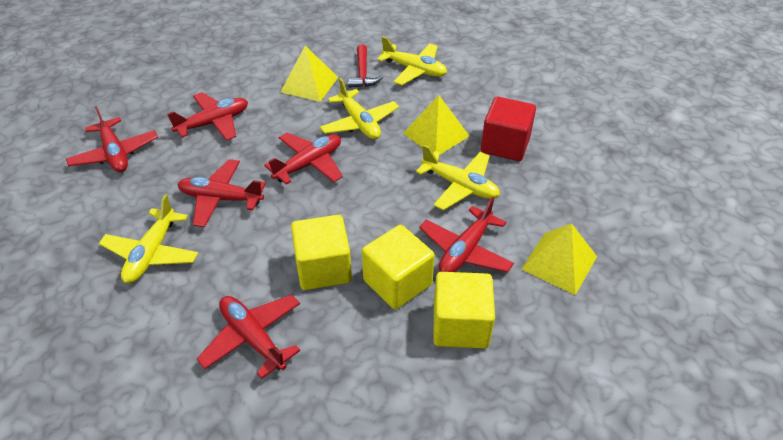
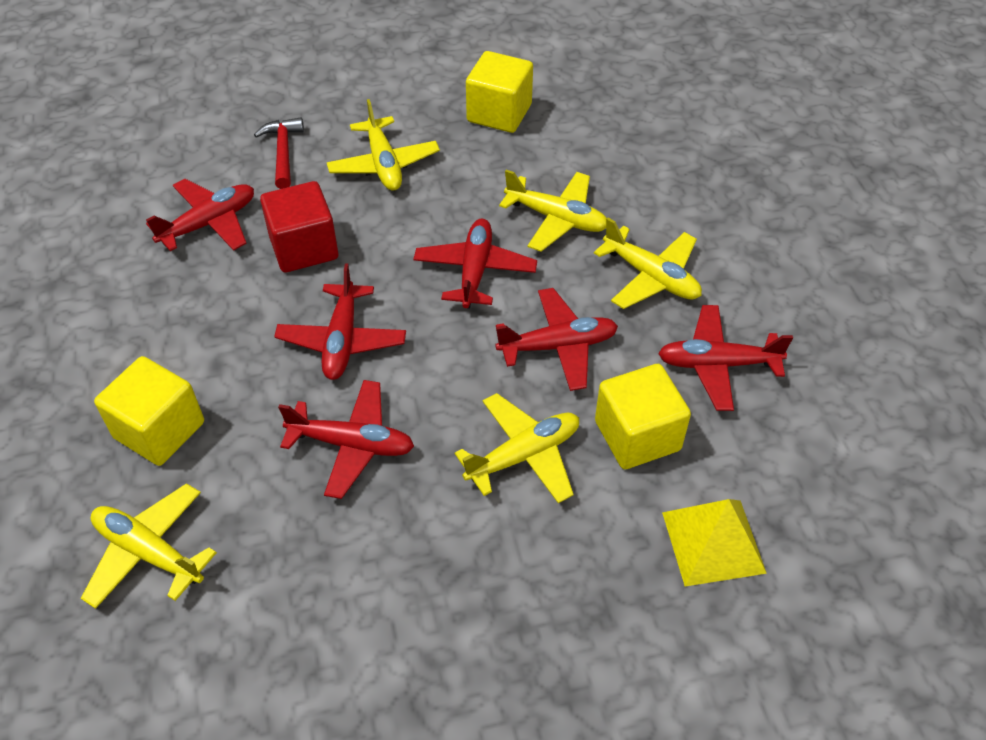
yellow plane: 4 -> 5
yellow pyramid: 3 -> 1

